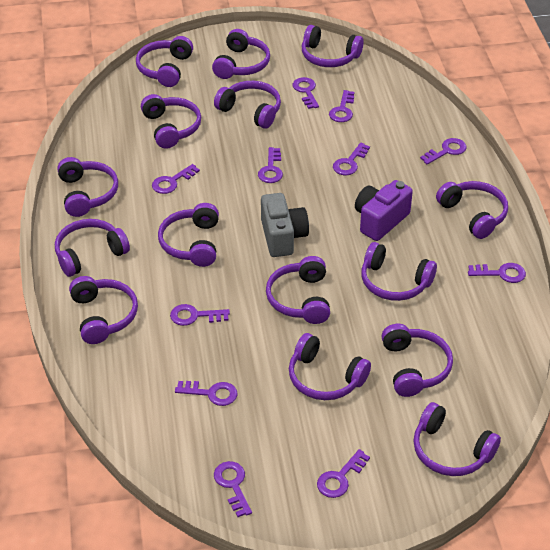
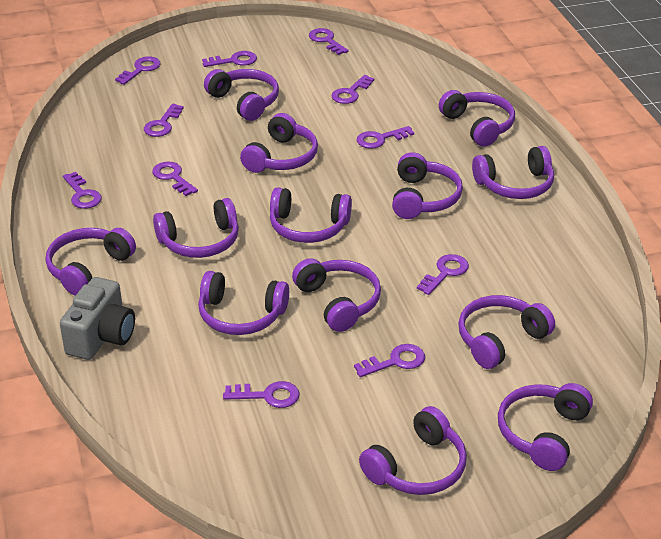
purple camera: 1 -> 0
purple headphones: 15 -> 13

